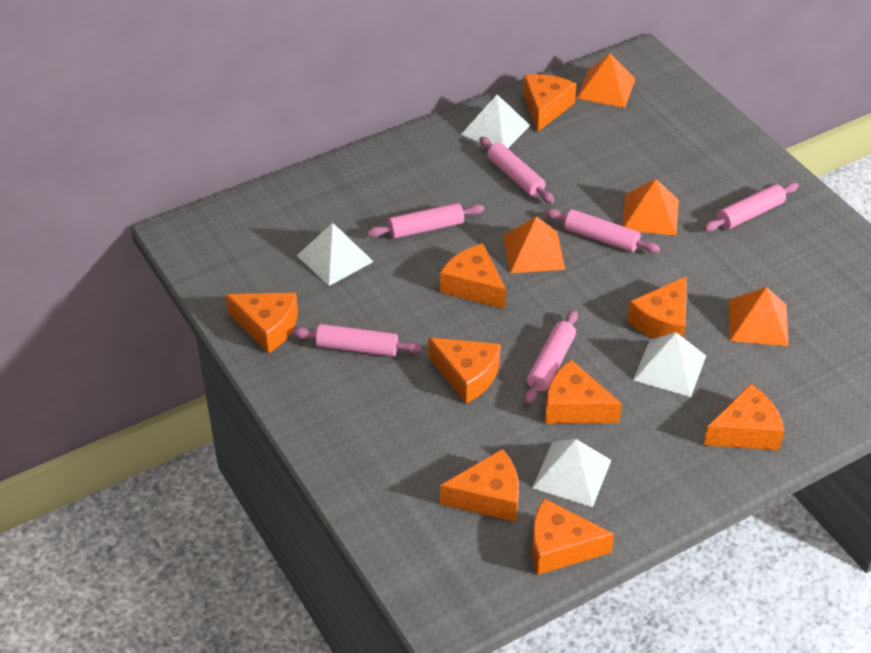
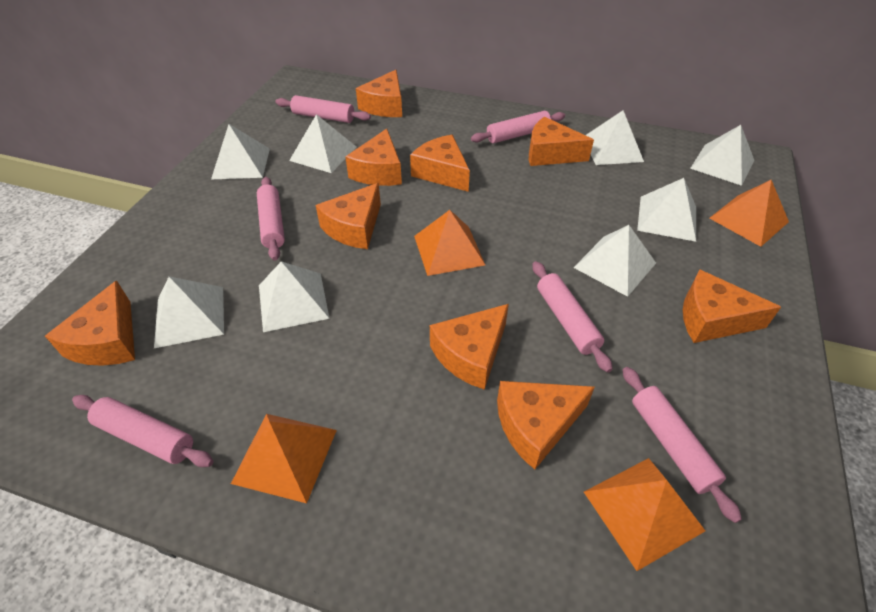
white pyramid: 4 -> 8

